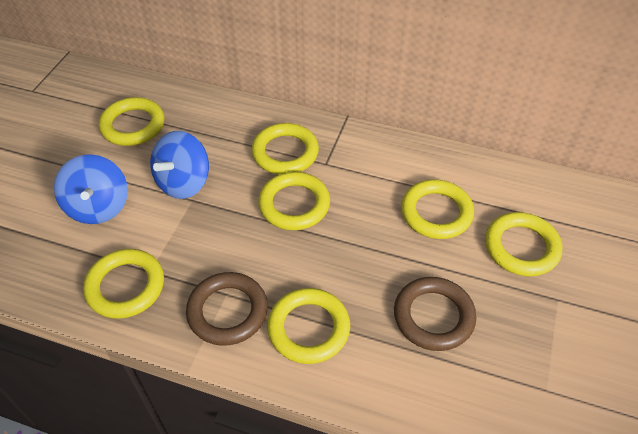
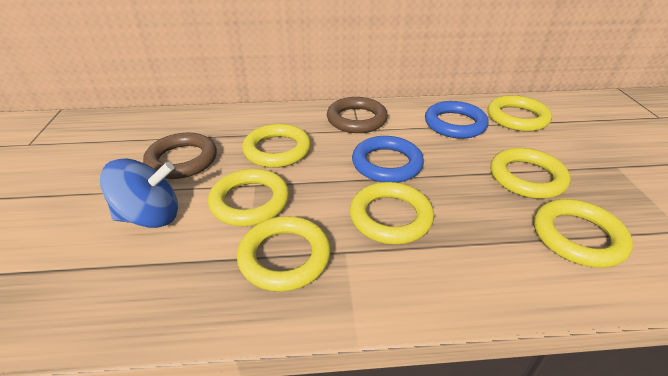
blue ring: 0 -> 2
blue spinning top: 2 -> 1

